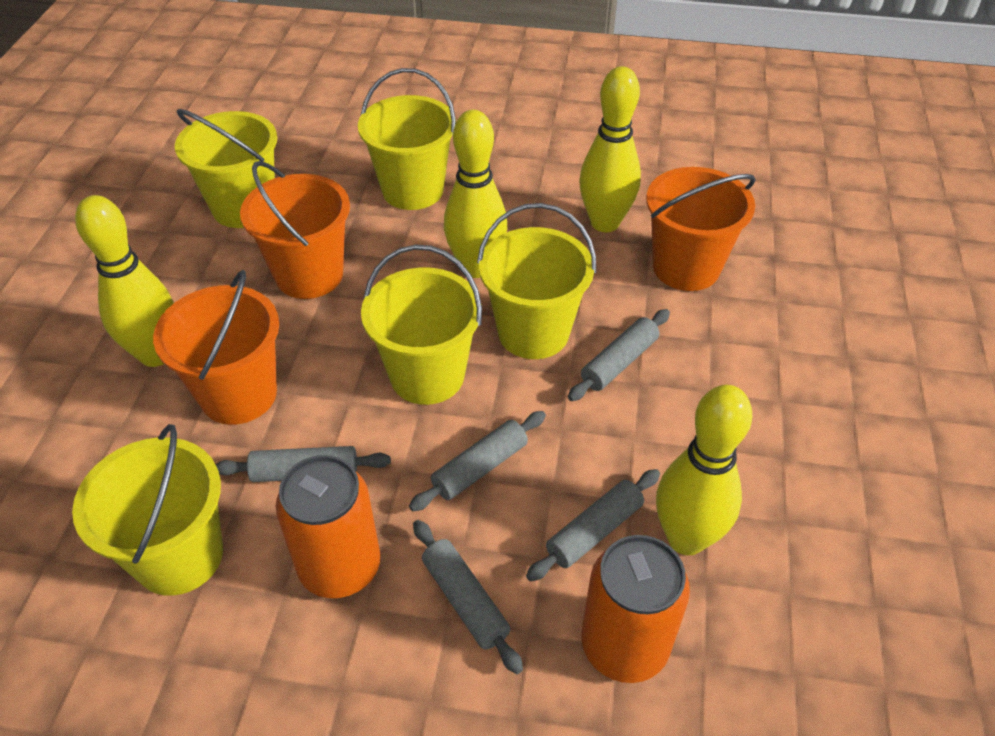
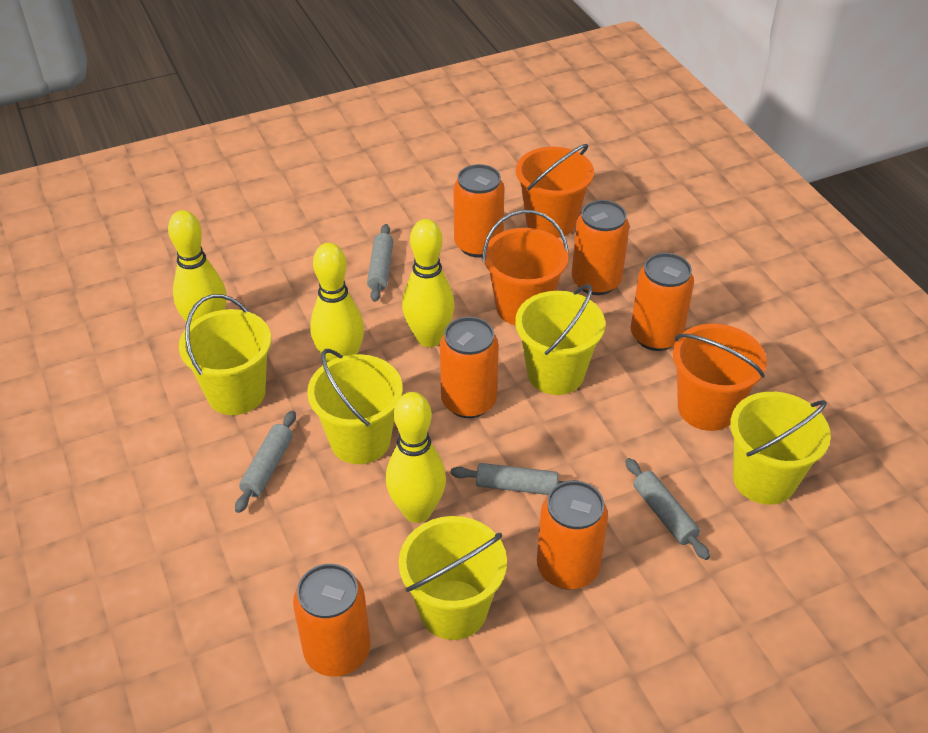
grey rolling pin: 5 -> 4
orange can: 2 -> 6

